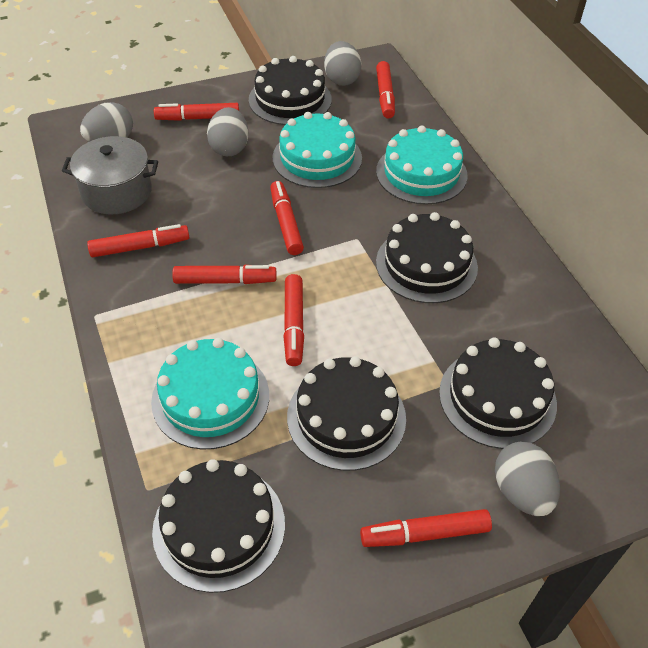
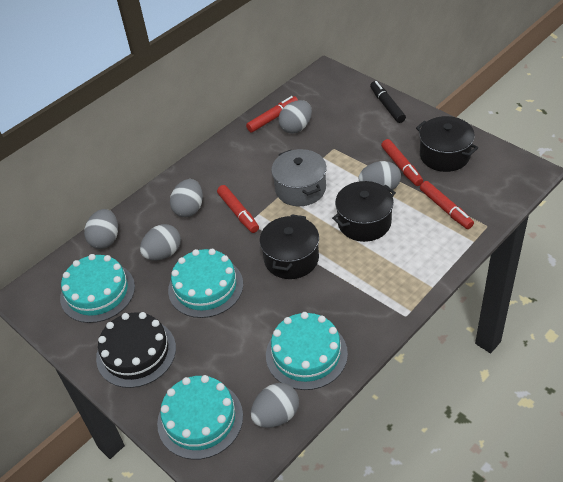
black cake: 5 -> 1
black marker: 0 -> 1
black pot: 0 -> 3
grey egg: 4 -> 6
red marker: 7 -> 4
turquoise cake: 3 -> 4

